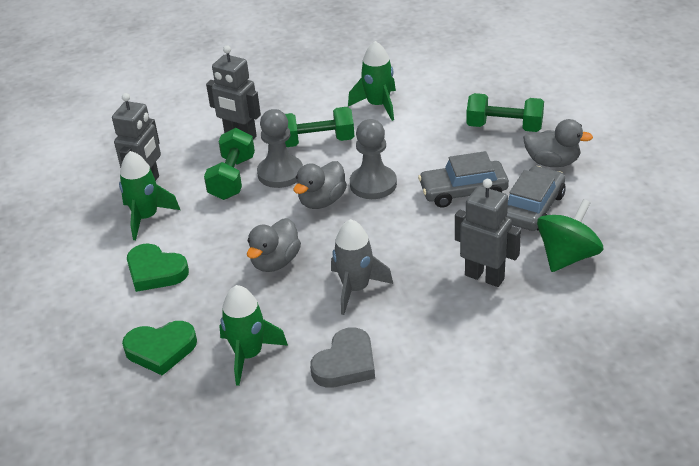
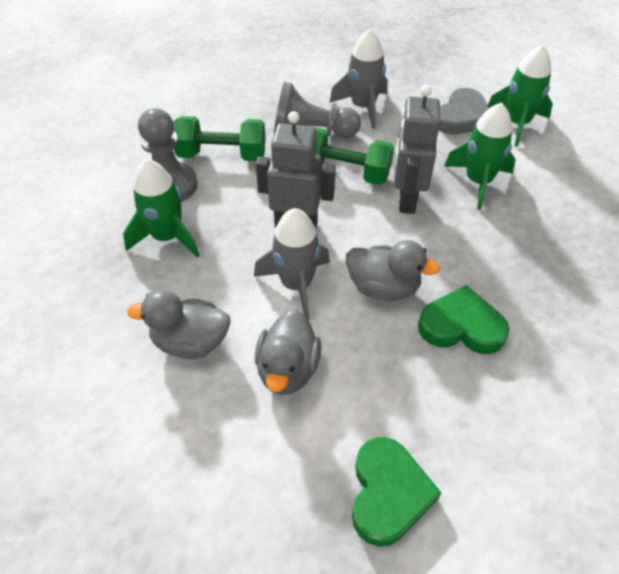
green dumbbell: 3 -> 2
green spinning top: 1 -> 0
grey car: 2 -> 0
grey robot: 3 -> 2
grey rocket: 1 -> 2

